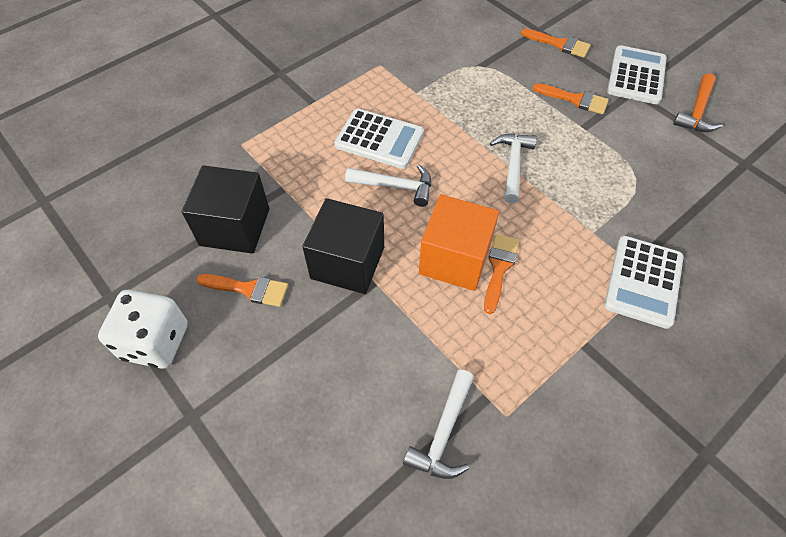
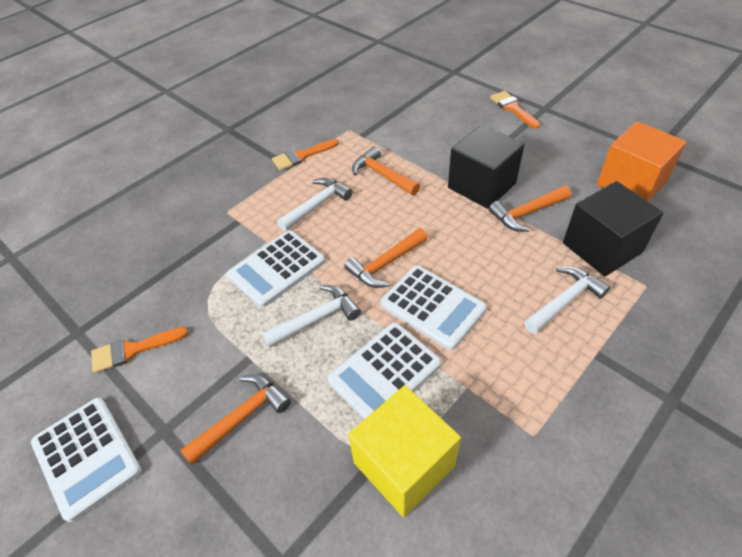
orange brush: 4 -> 3
orange hammer: 1 -> 4
white calculator: 3 -> 4
white dice: 1 -> 0
yellow cube: 0 -> 1

